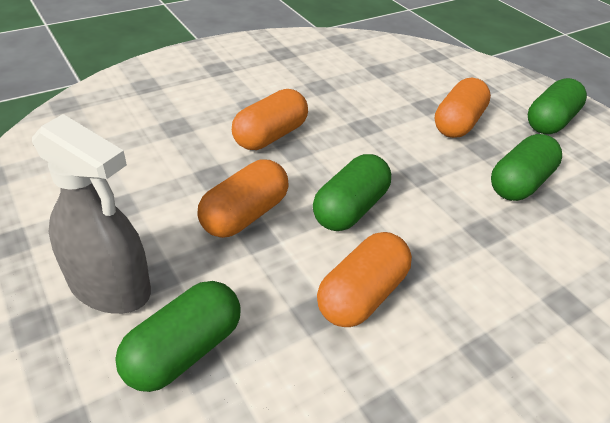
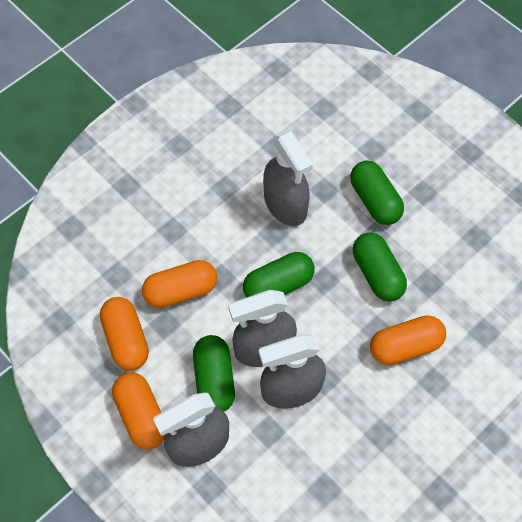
grey spray bottle: 1 -> 4

